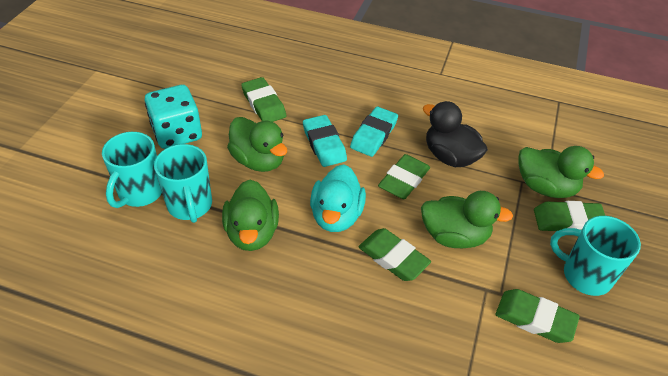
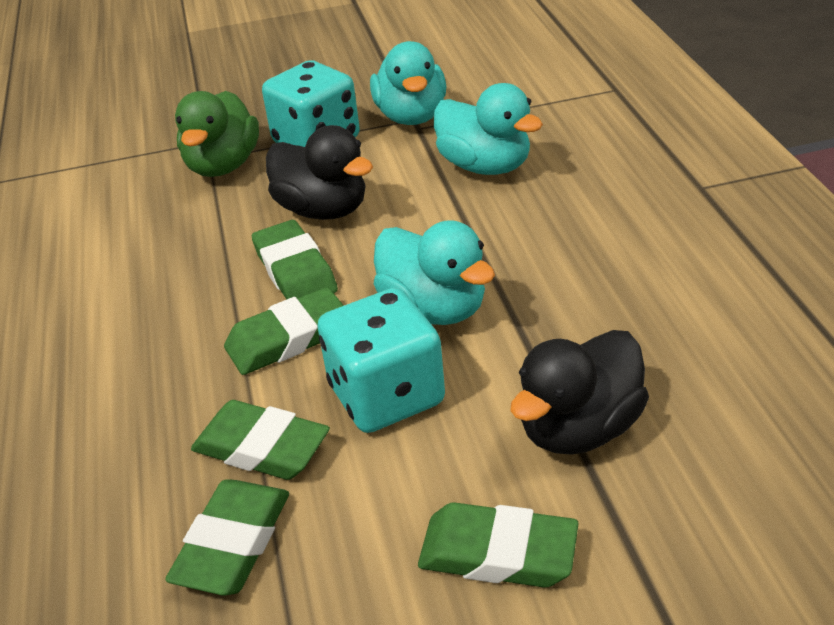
black duck: 1 -> 2
green duck: 4 -> 1
turquoise dice: 1 -> 2
turquoise duck: 1 -> 3
turquoise eraser: 2 -> 0
turquoise mug: 3 -> 0

